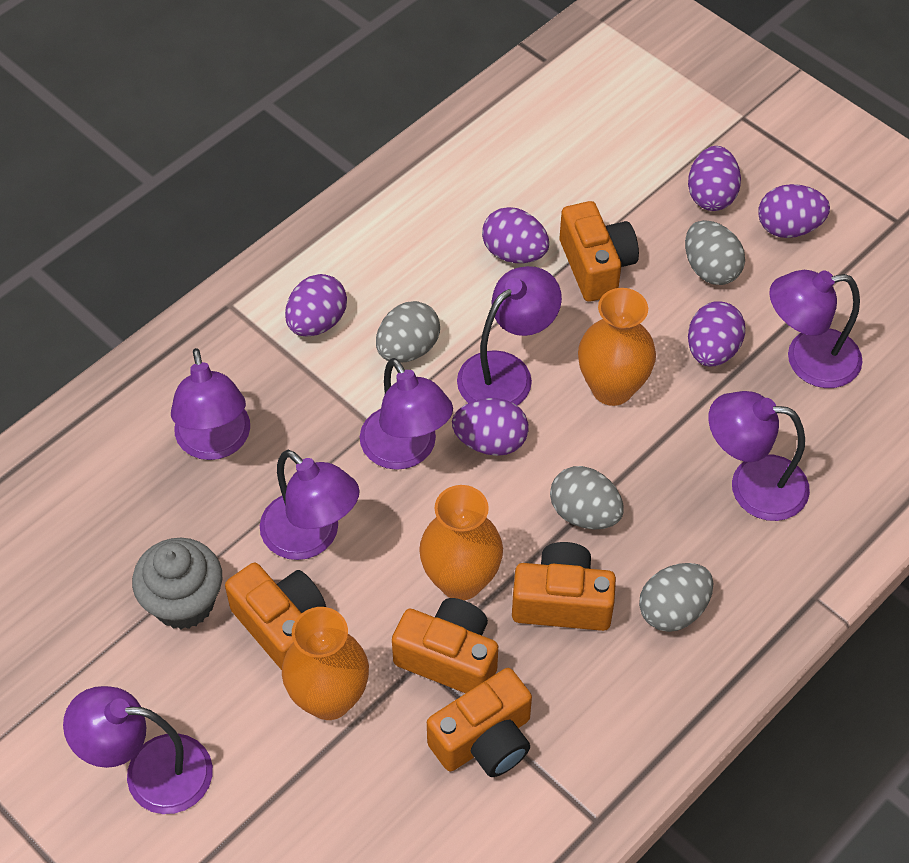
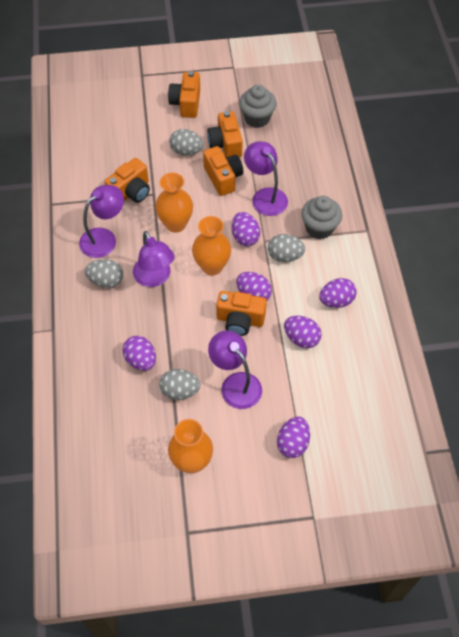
grey cupcake: 1 -> 2
purple lamp: 7 -> 4

